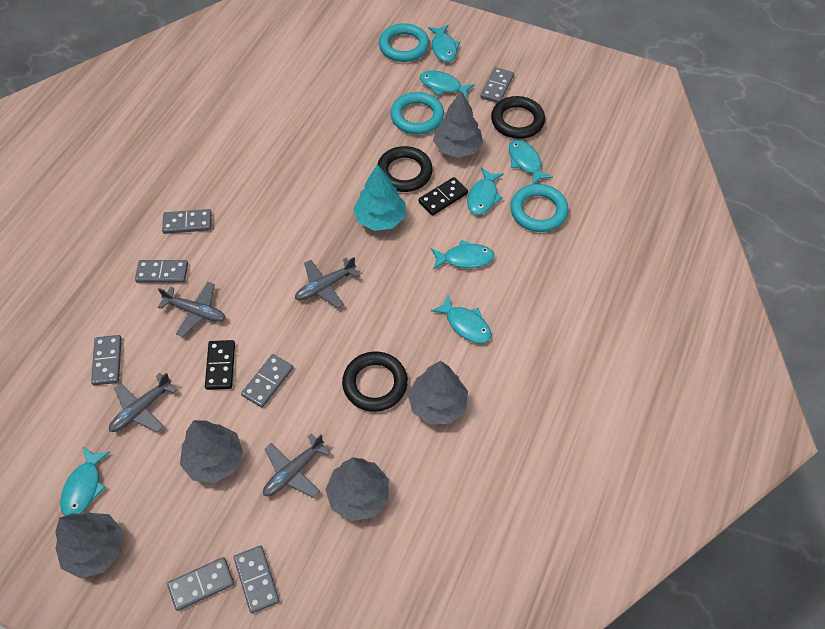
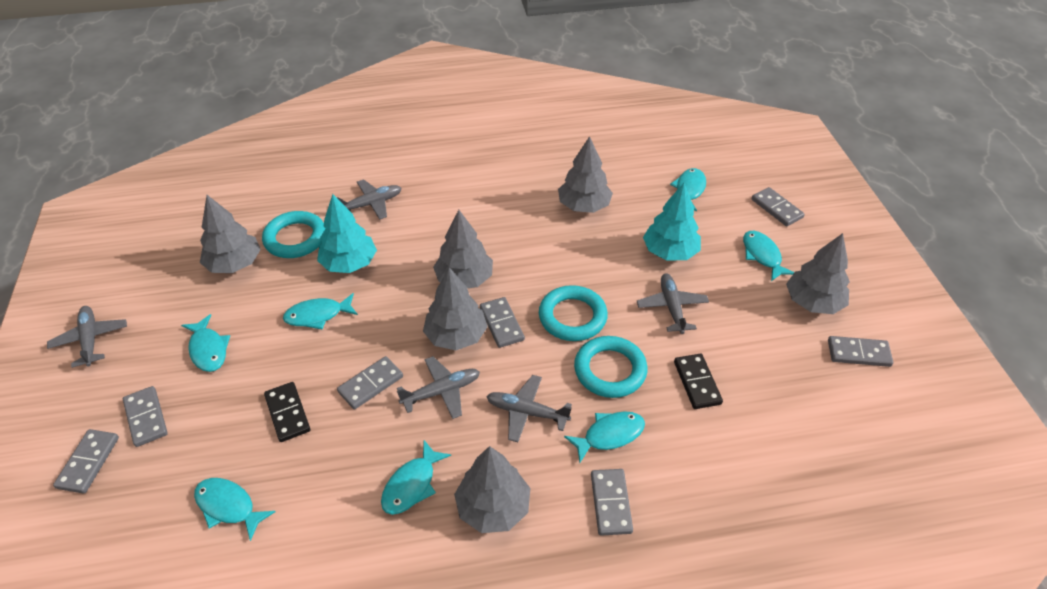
black ring: 3 -> 0
grey plane: 4 -> 5
grey tree: 5 -> 6
turquoise tree: 1 -> 2

